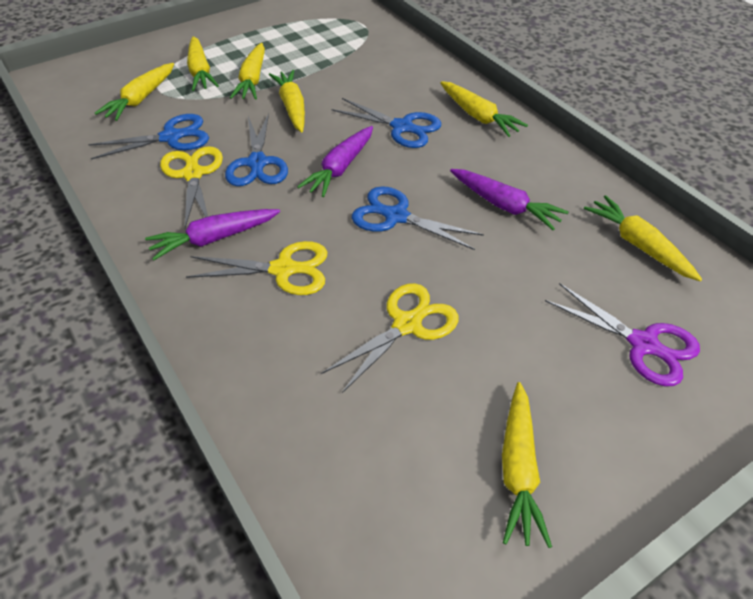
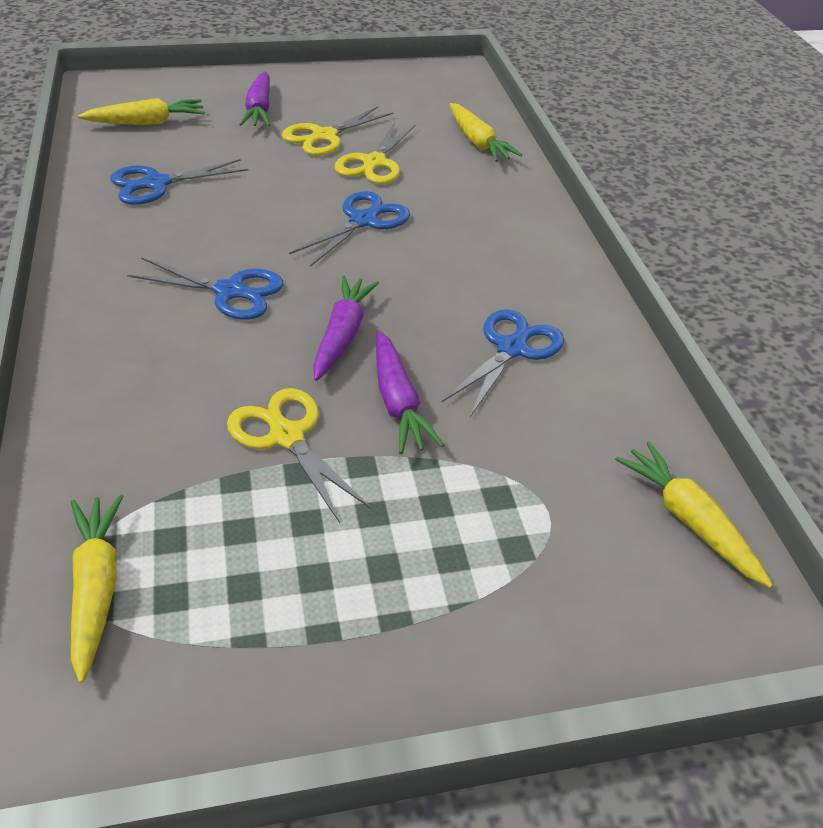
purple scissors: 1 -> 0
yellow carrot: 7 -> 4

